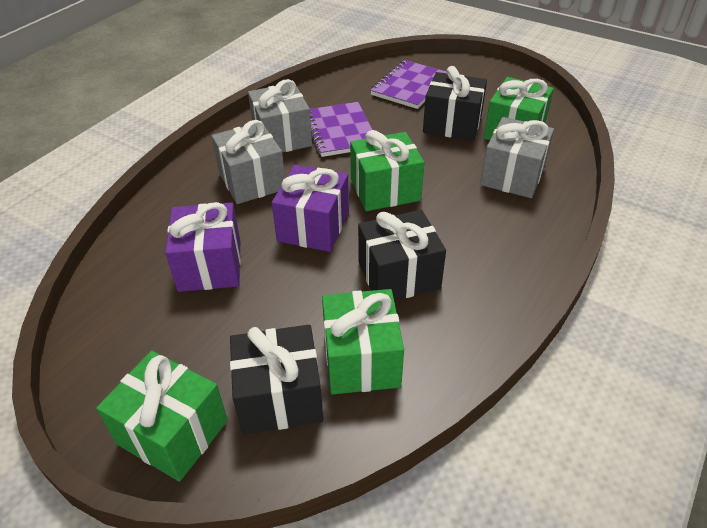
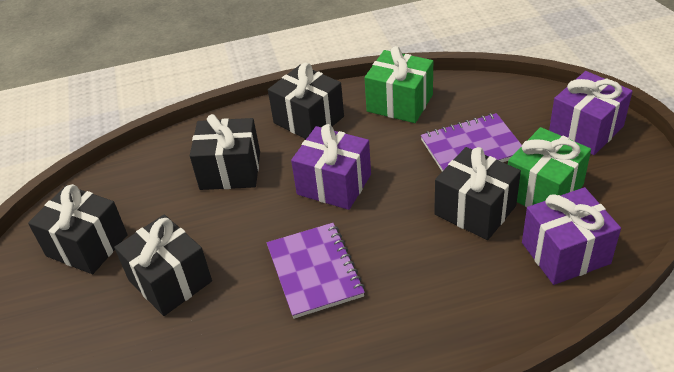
black gift: 3 -> 5
green gift: 4 -> 2
grey gift: 3 -> 0
purple gift: 2 -> 3

